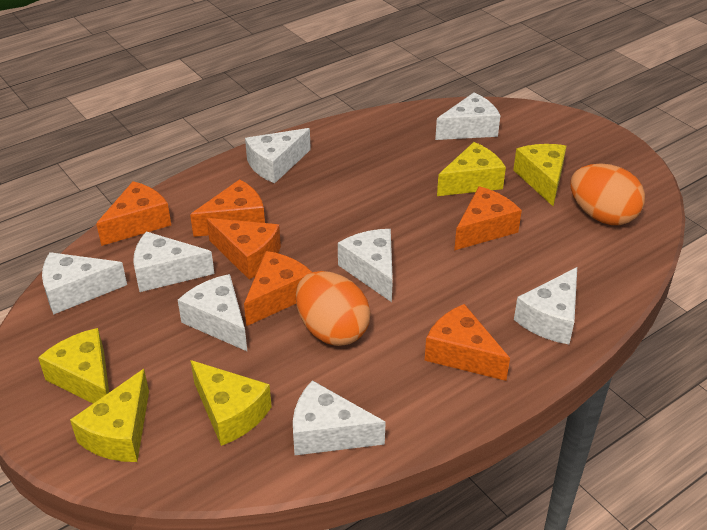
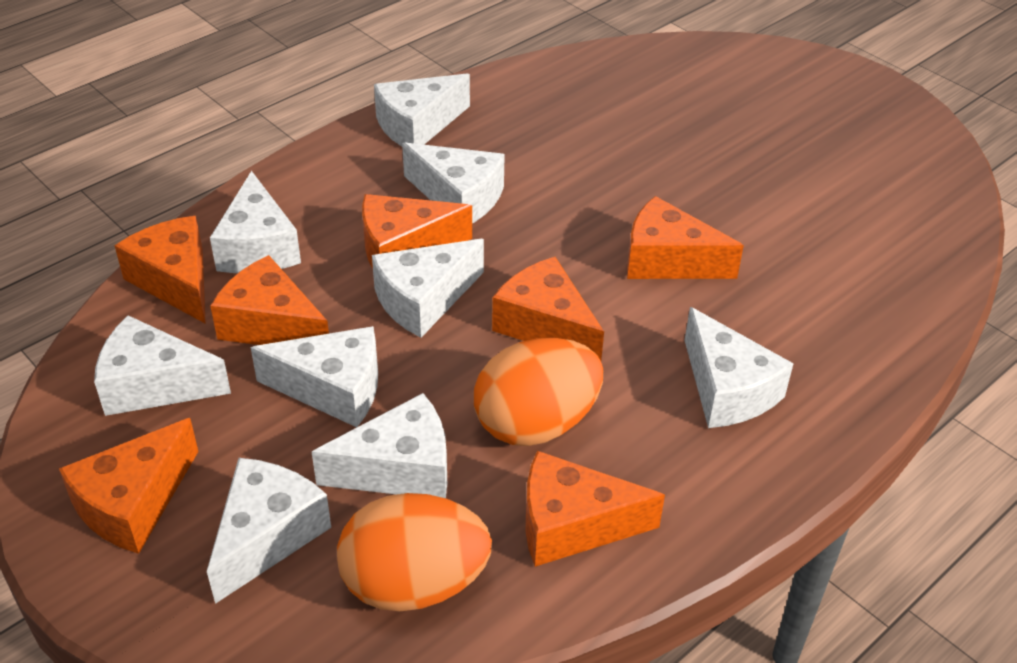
orange cheese: 6 -> 7
white cheese: 8 -> 9
yellow cheese: 5 -> 0

